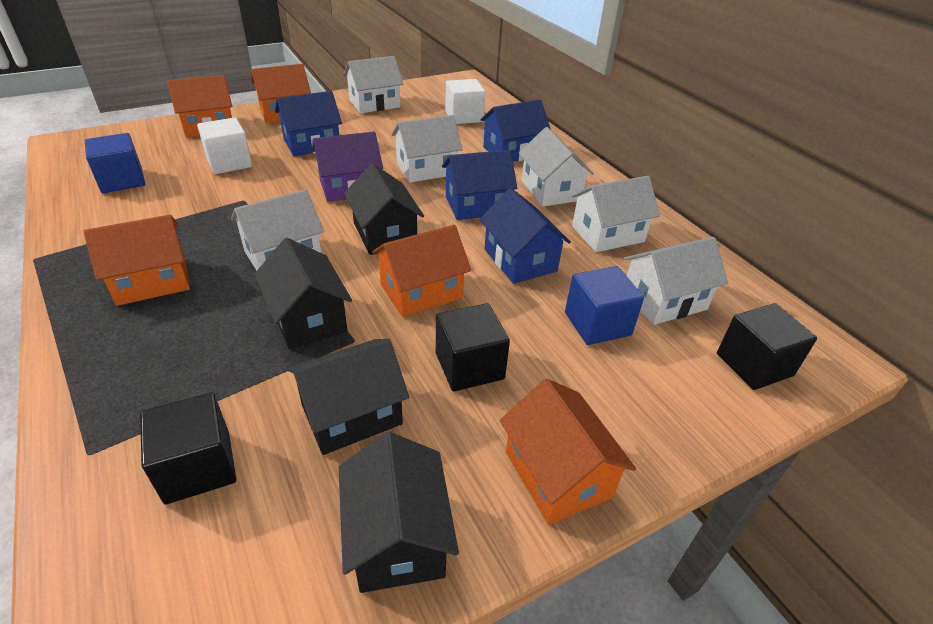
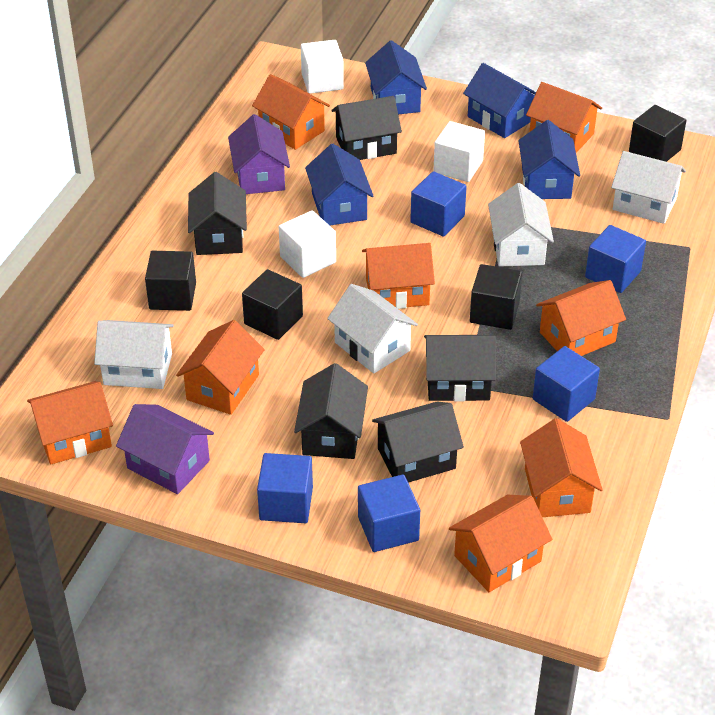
black cube: 3 -> 4
black house: 4 -> 5
blue cube: 2 -> 5
orange house: 5 -> 8
purple house: 1 -> 2
white cube: 2 -> 3
white house: 6 -> 4

